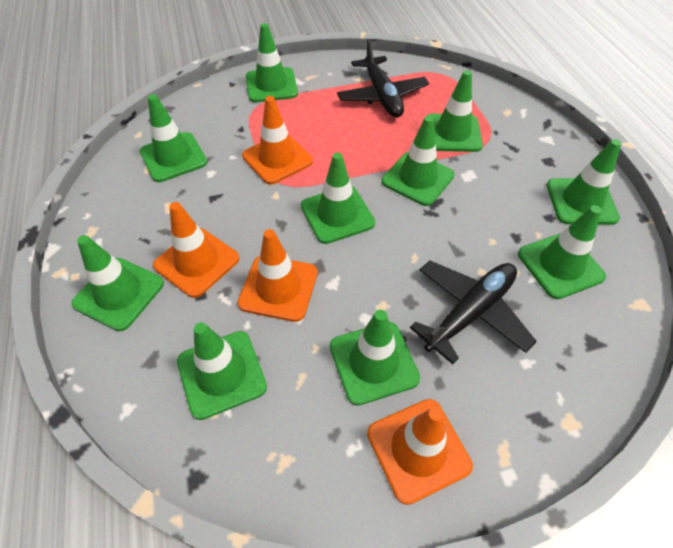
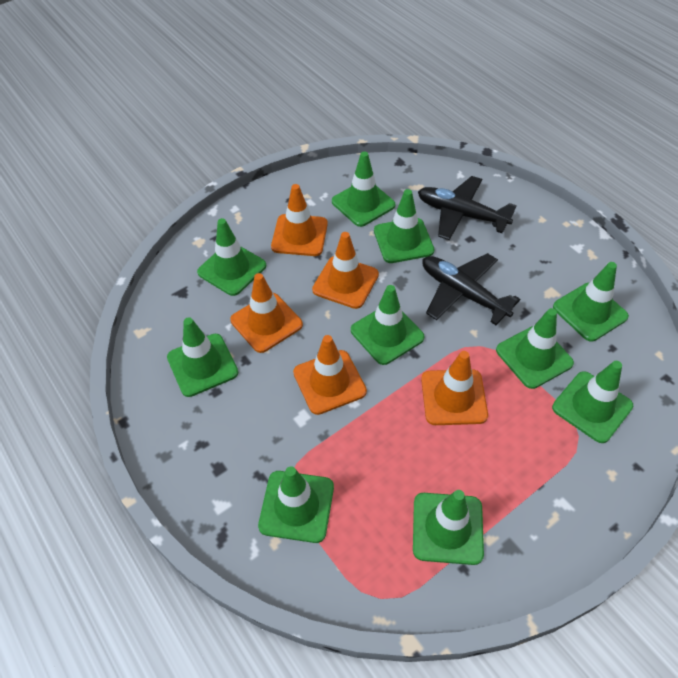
orange traffic cone: 4 -> 5

